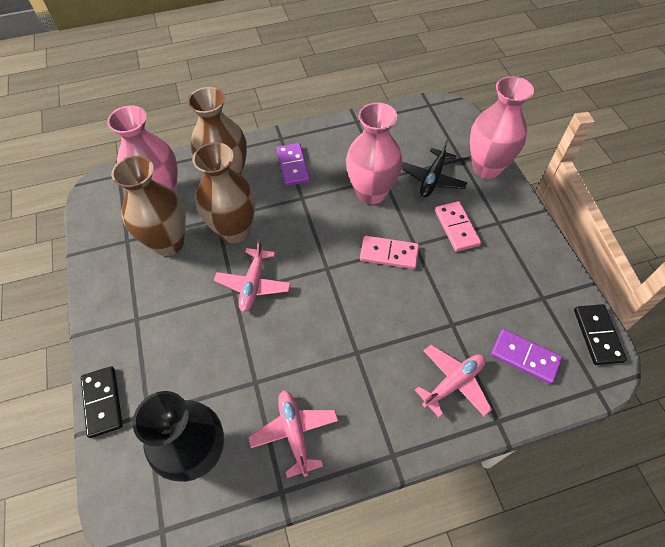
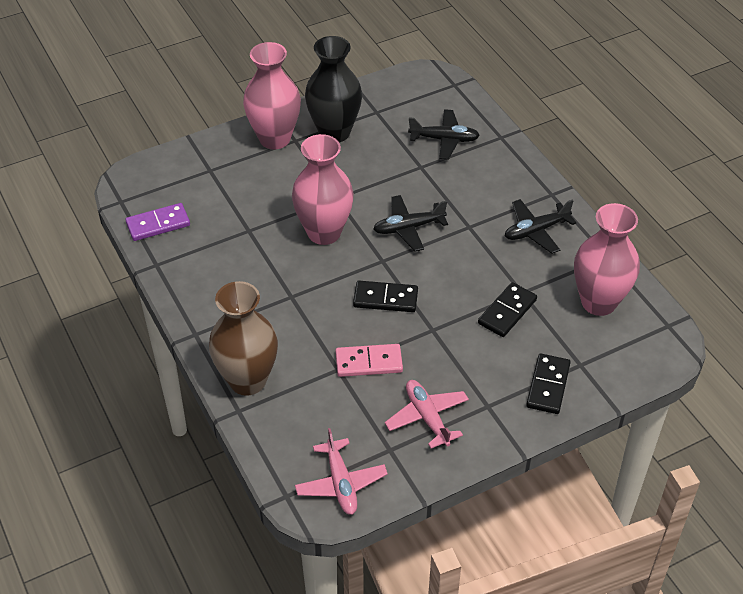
black domino: 2 -> 3
black plane: 1 -> 3
brown vase: 3 -> 1
pink domino: 2 -> 1
pink plane: 3 -> 2
purple domino: 2 -> 1

